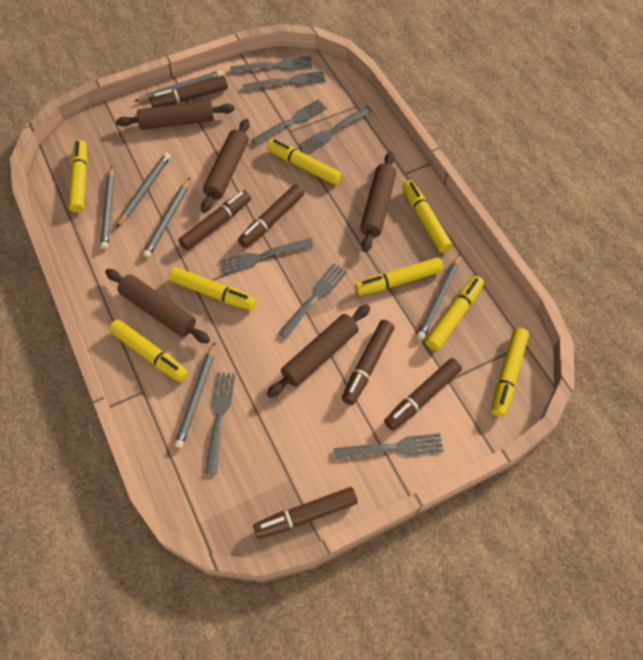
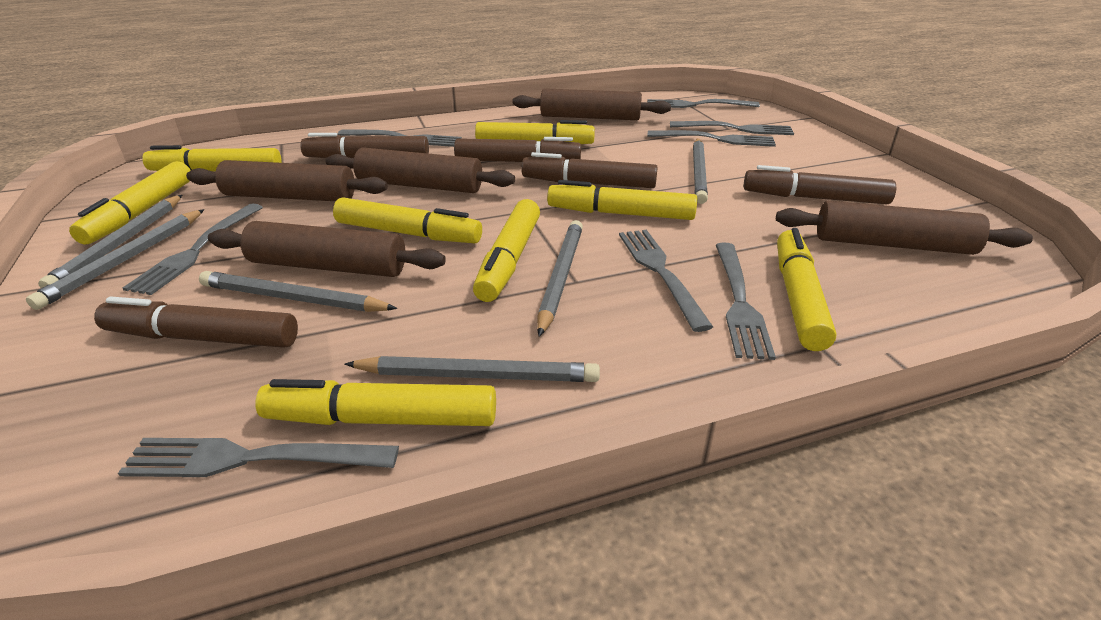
brown marker: 6 -> 5

